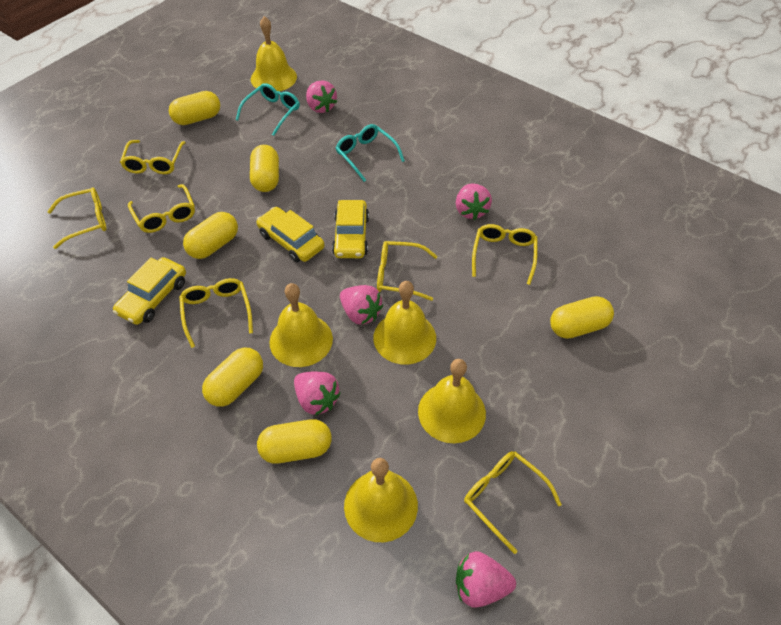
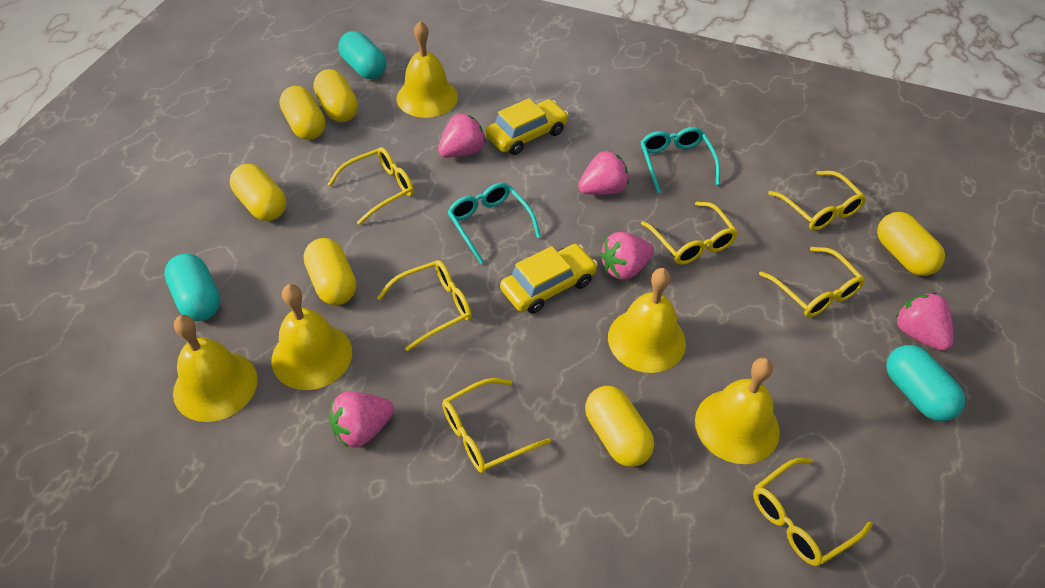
turquoise capsule: 0 -> 3
yellow car: 3 -> 2

